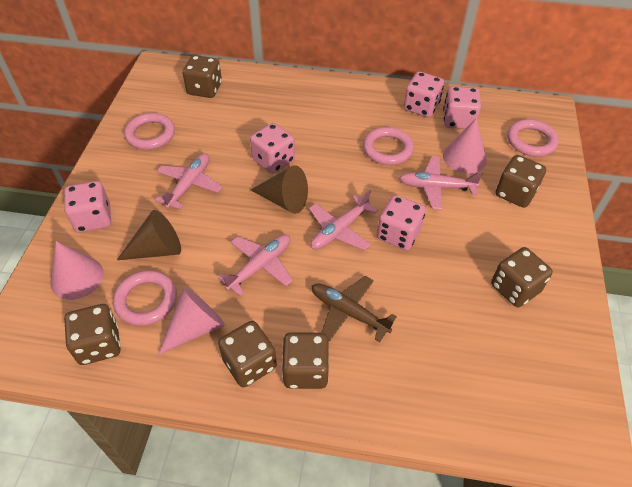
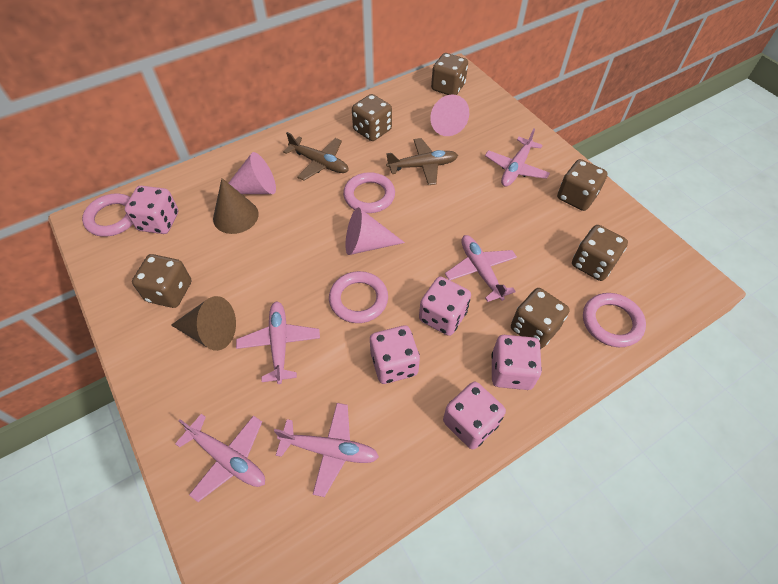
brown plane: 1 -> 2
pink plane: 4 -> 5

